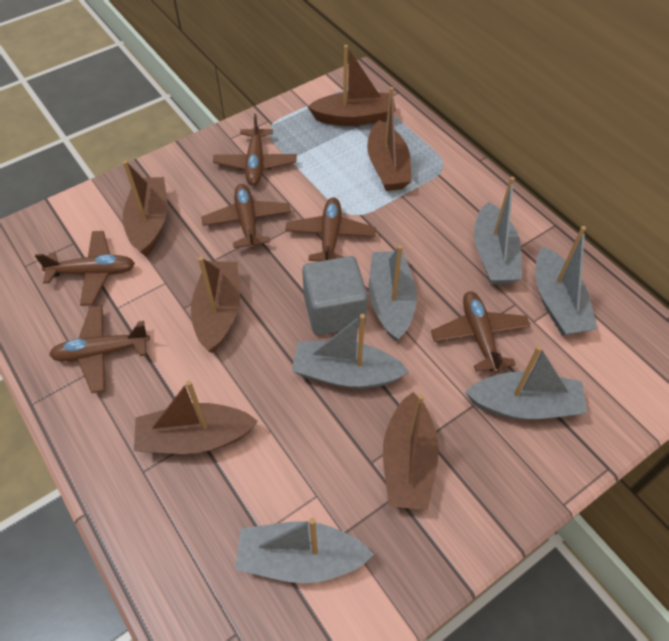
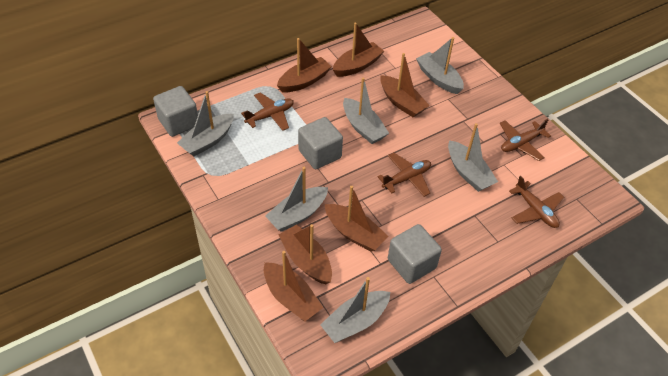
brown plane: 6 -> 4
grey cube: 1 -> 3

